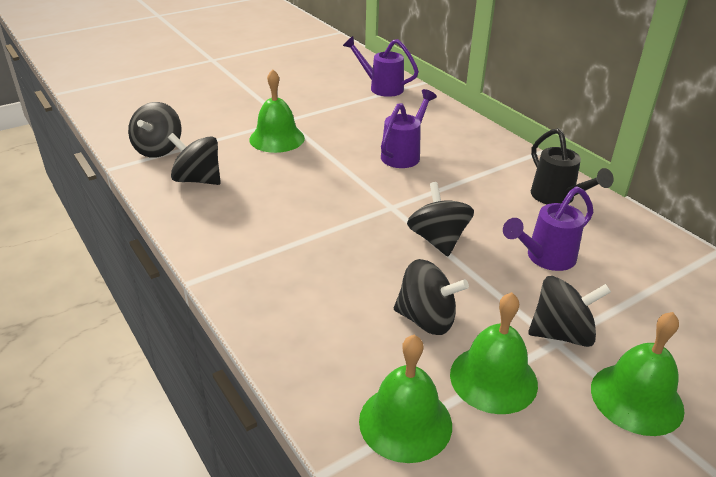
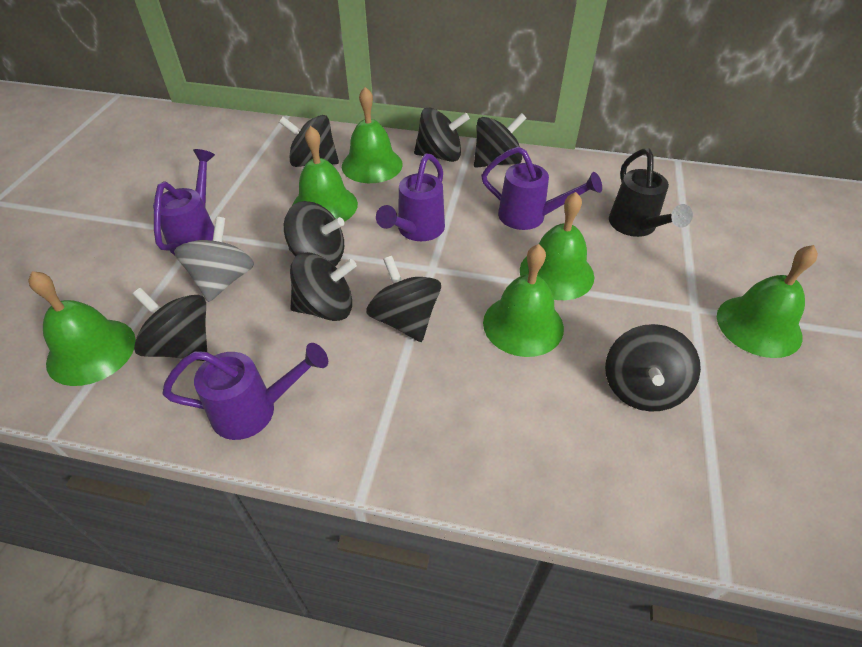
black spinning top: 5 -> 8
green bell: 4 -> 6
grey spinning top: 0 -> 1
purple watering can: 3 -> 4

